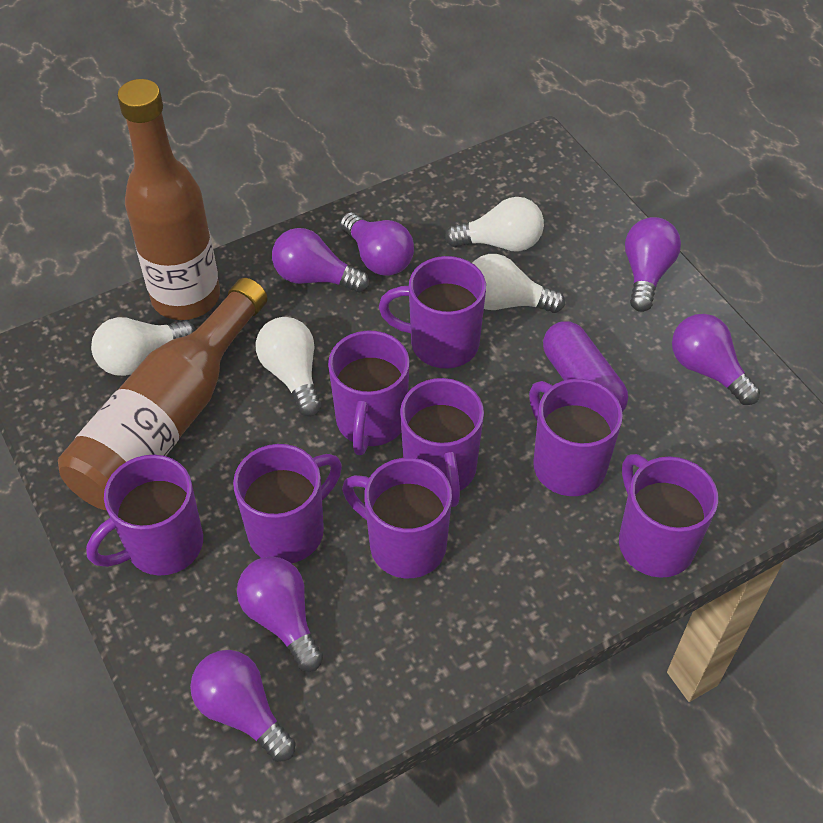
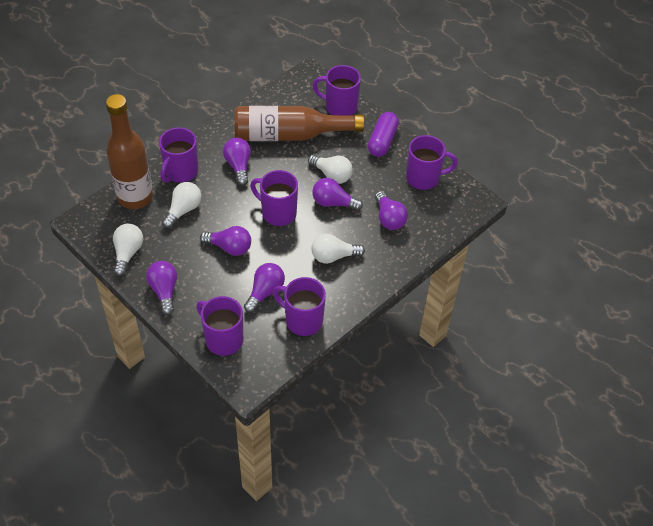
purple mug: 8 -> 6

